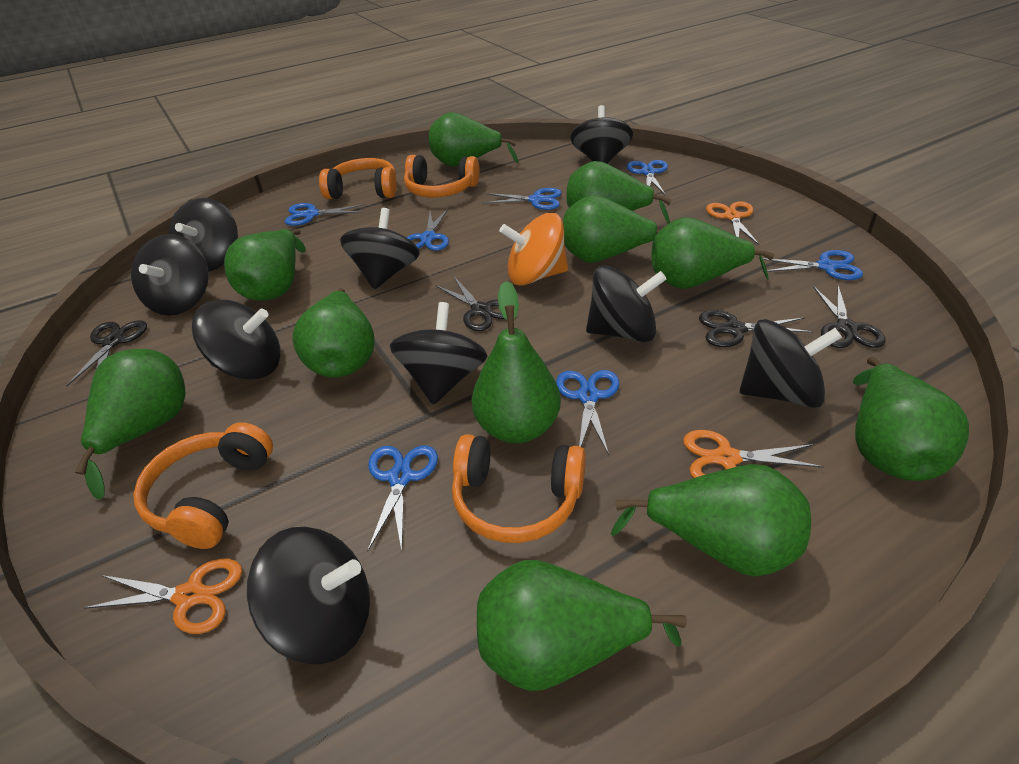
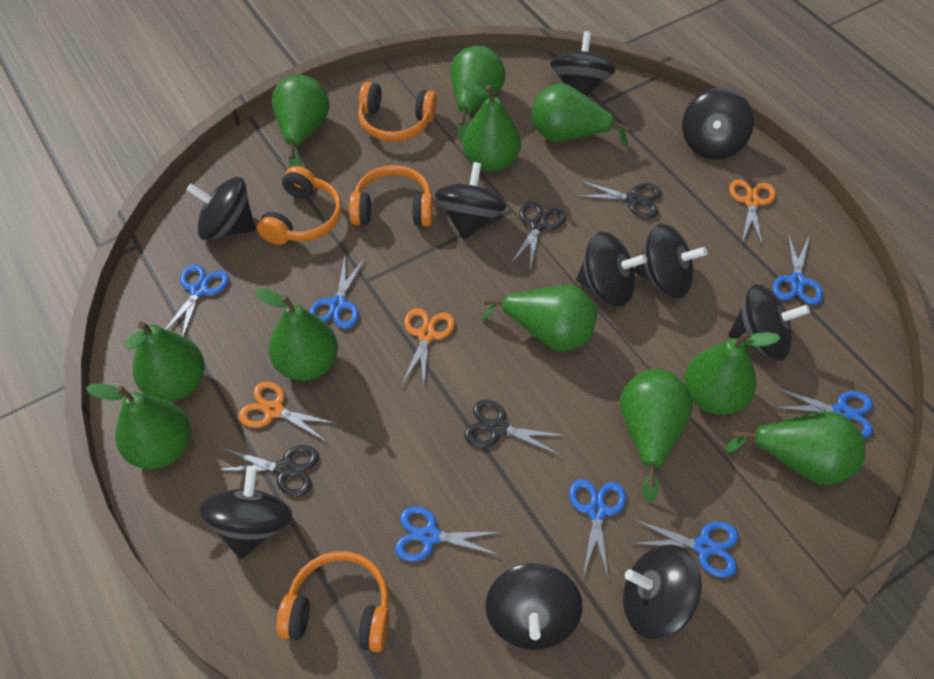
black spinning top: 9 -> 10
orange spinning top: 1 -> 0

